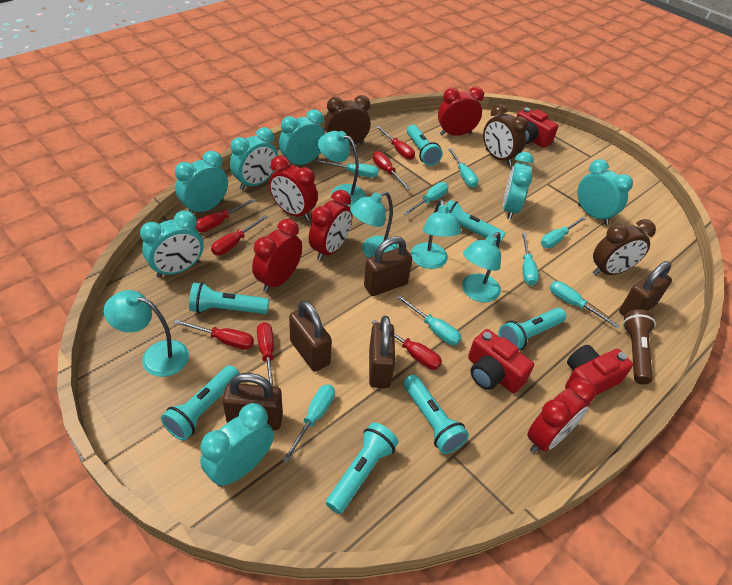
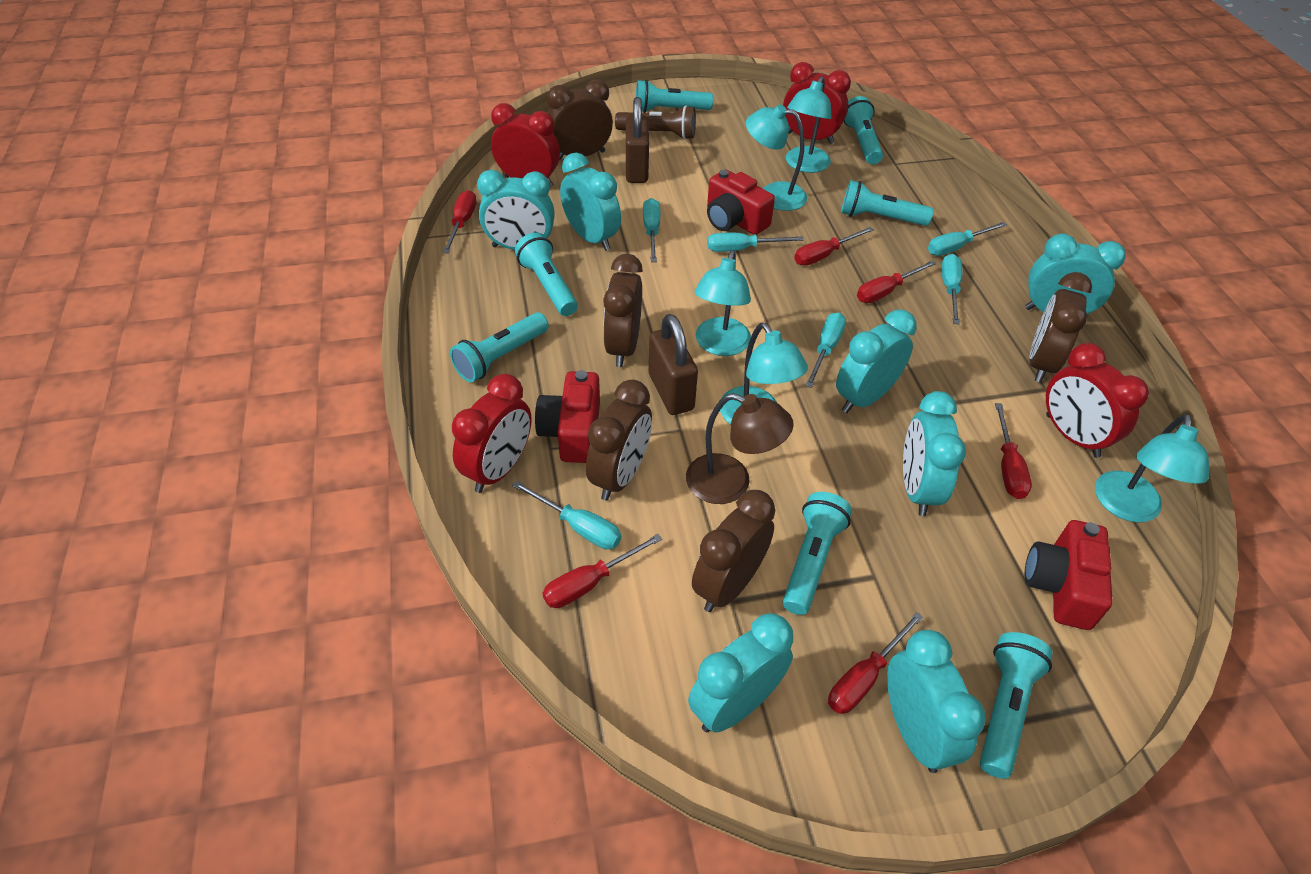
brown clock: 3 -> 5
brown lamp: 0 -> 1
brown padlock: 5 -> 2
red clock: 5 -> 4
red screwdriver: 7 -> 6
turquoise screwdriver: 8 -> 6

